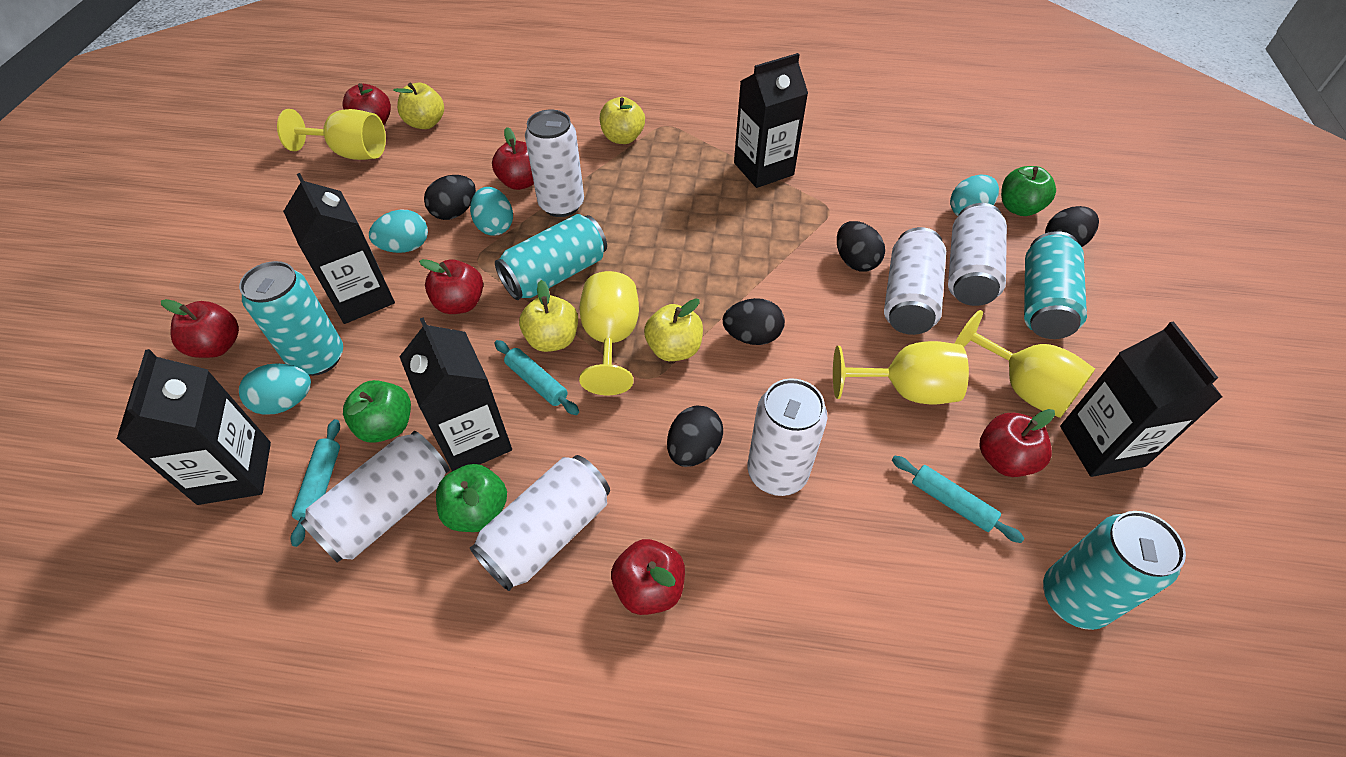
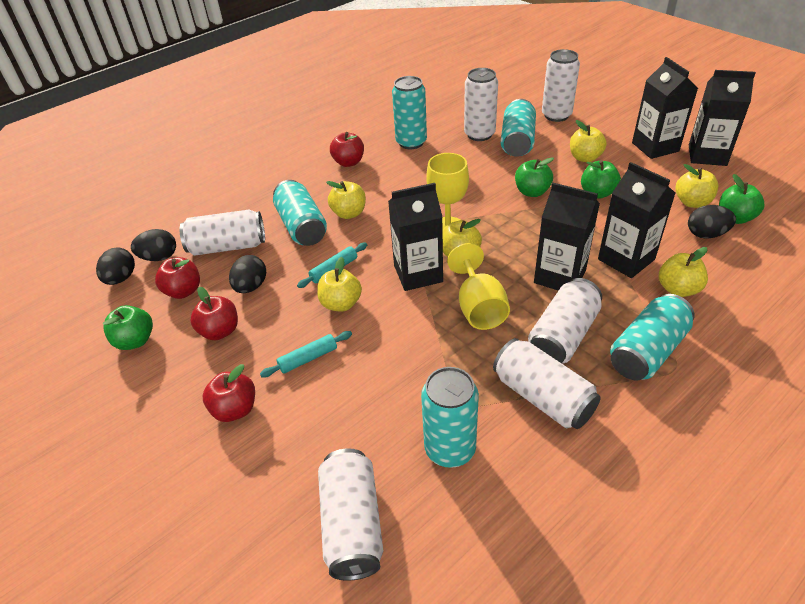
black egg: 5 -> 4
green apple: 3 -> 4
red apple: 6 -> 4
turquoise can: 4 -> 5
turquoise egg: 4 -> 0
turquoise rolling pin: 3 -> 2
yellow apple: 4 -> 6
yellow goblet: 4 -> 2

